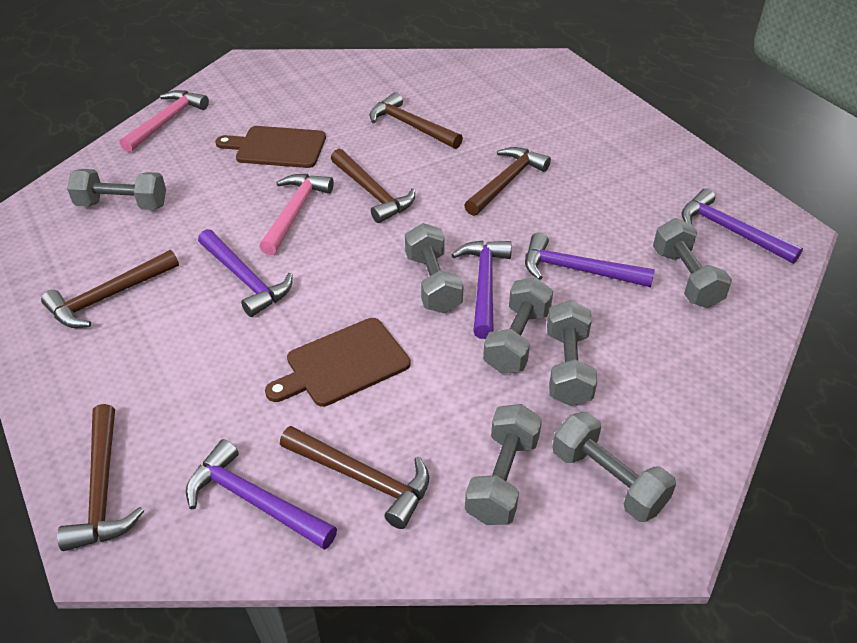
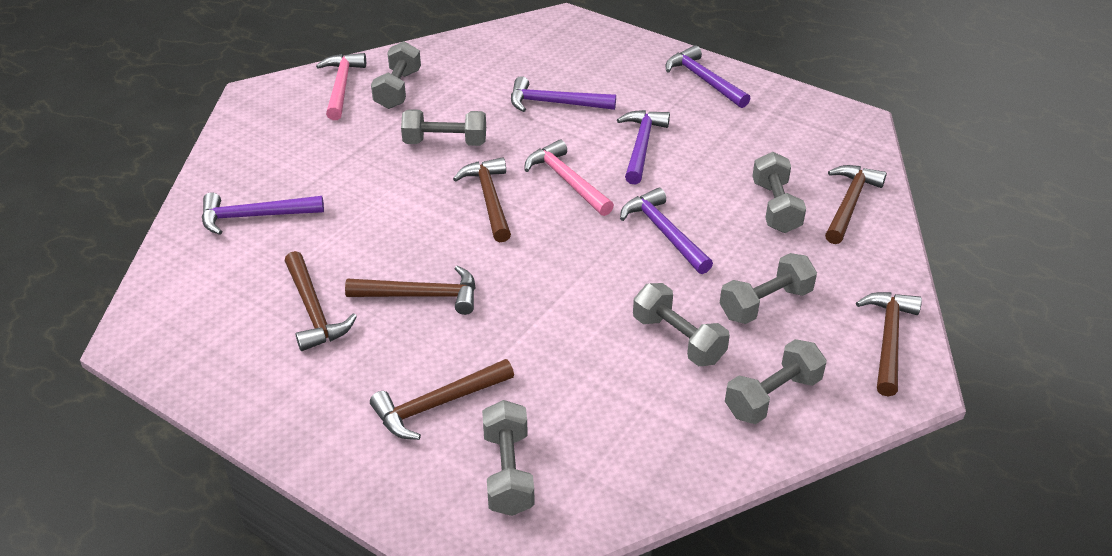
brown cutting board: 2 -> 0

